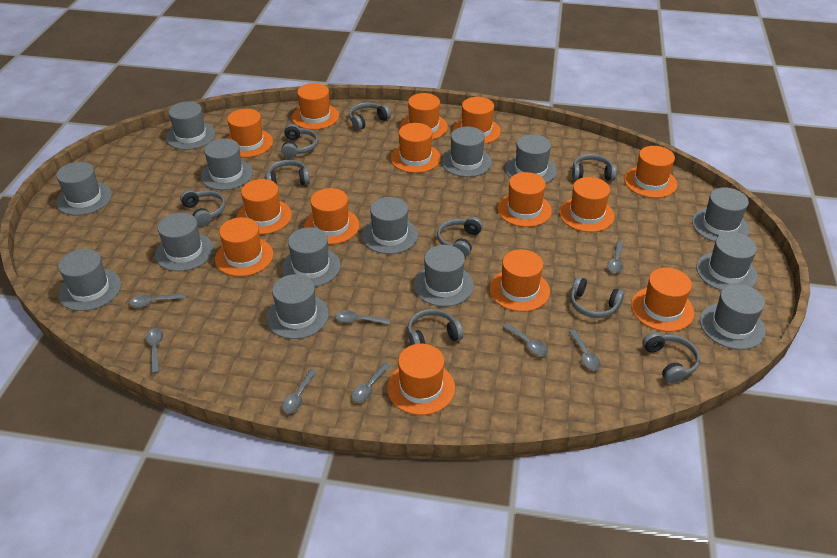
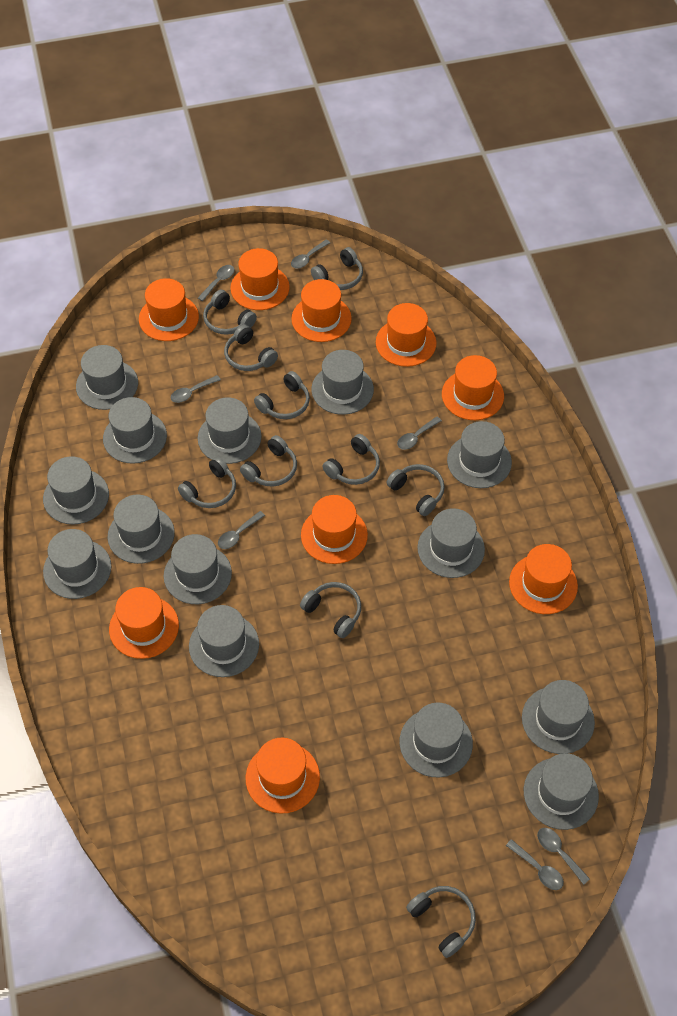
grey headphones: 9 -> 10
grey spoon: 8 -> 7
orange hat: 14 -> 9

